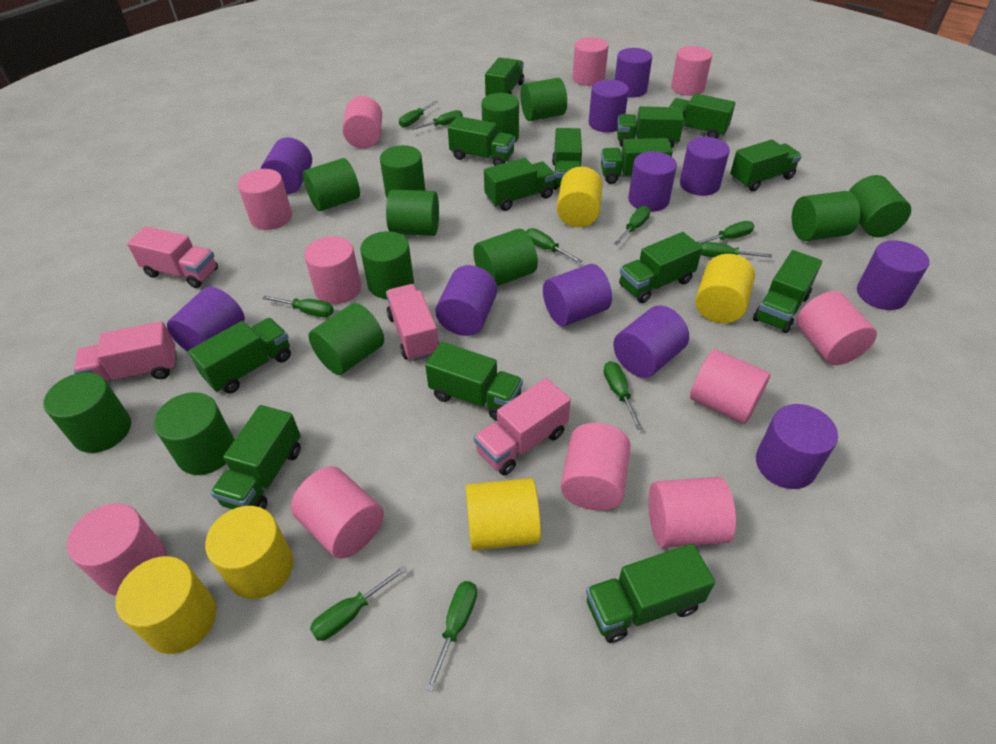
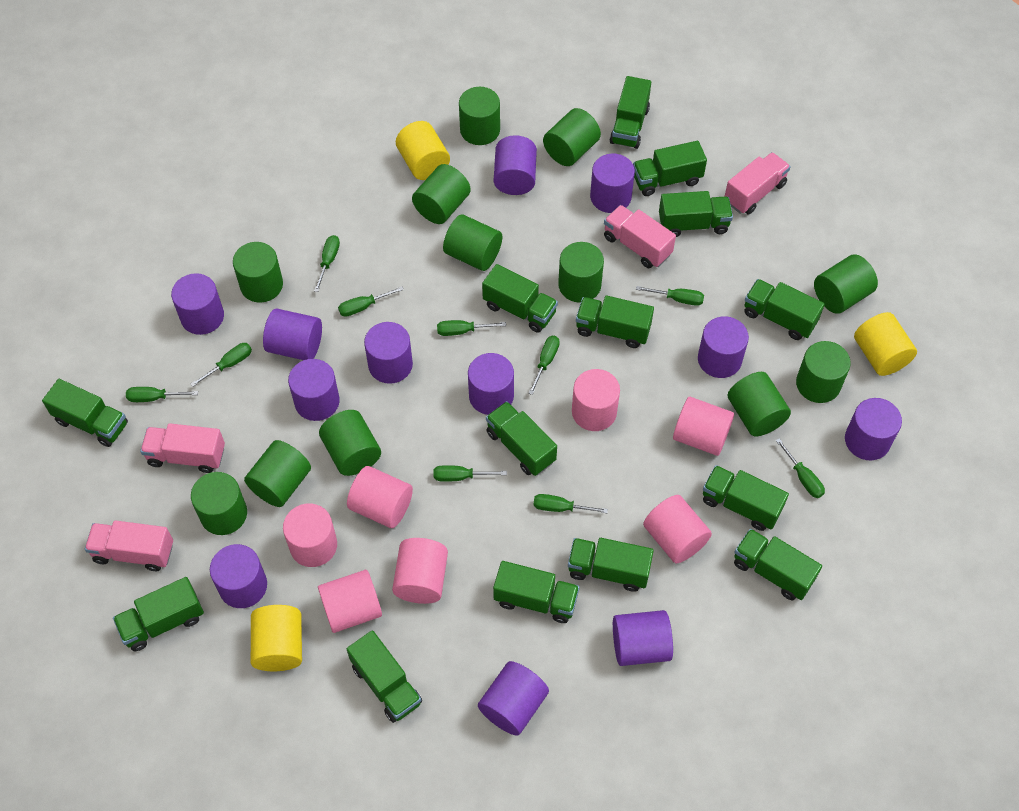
pink cylinder: 11 -> 7
purple cylinder: 11 -> 12
yellow cylinder: 5 -> 3

